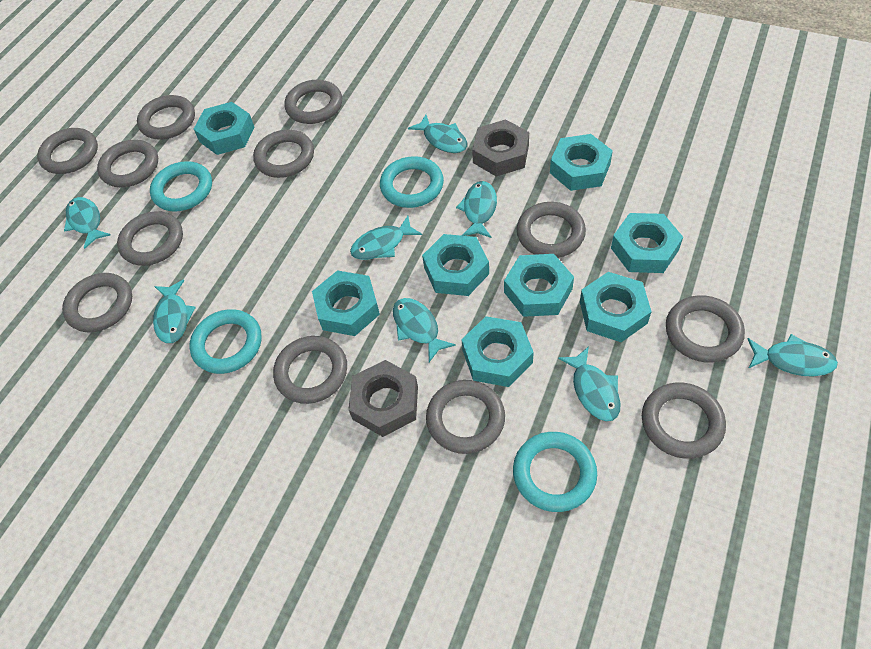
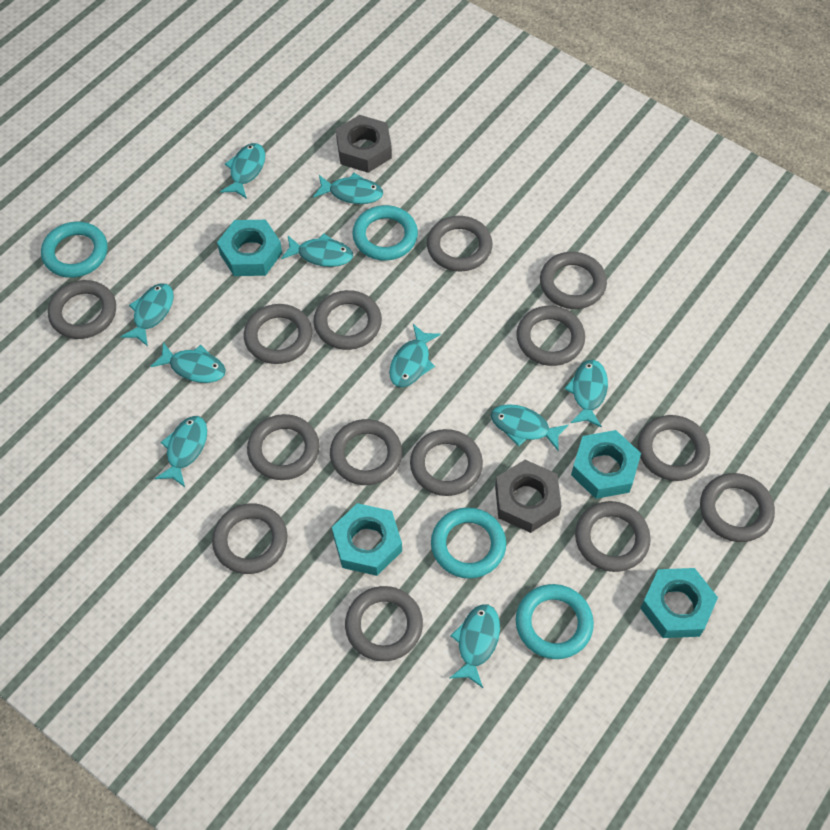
grey ring: 12 -> 14
turquoise fish: 8 -> 10
turquoise nut: 8 -> 4

